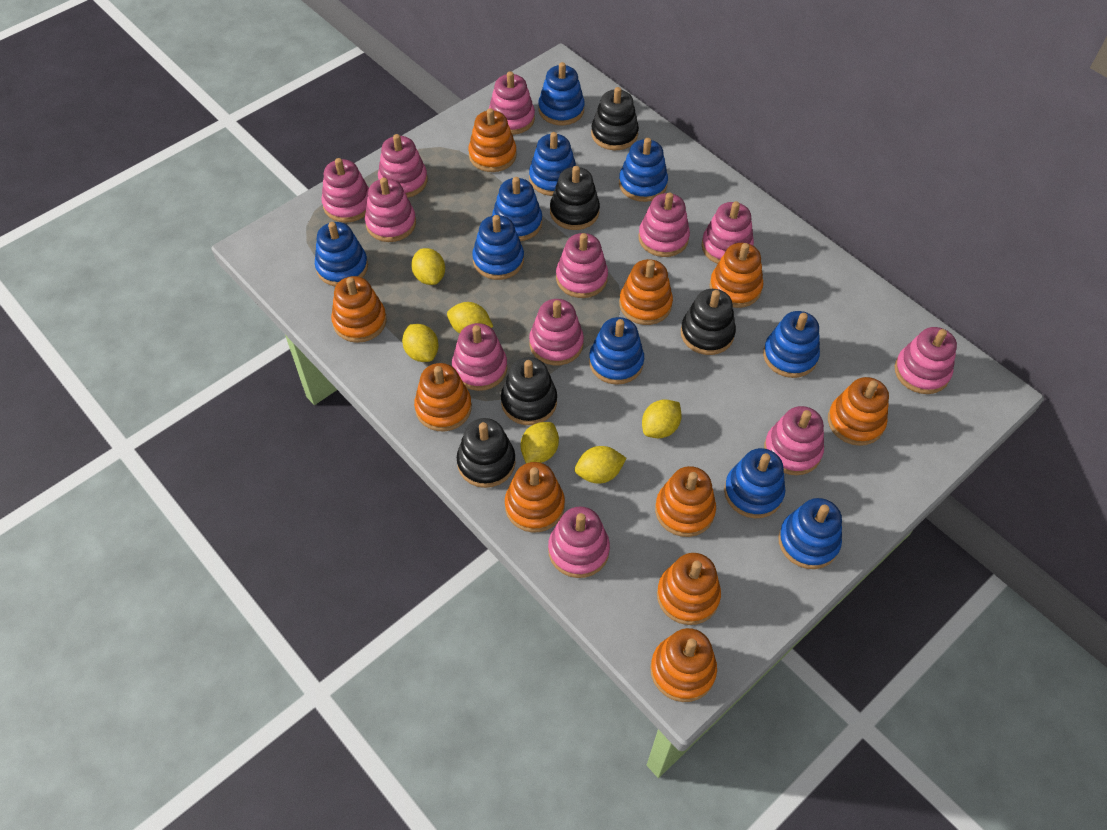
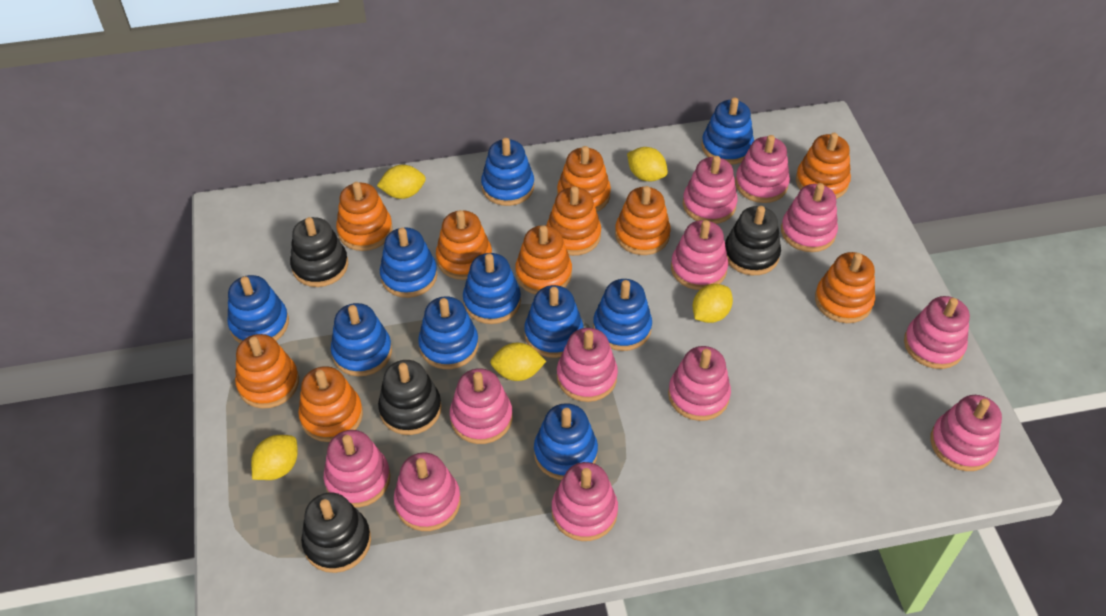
black stacking toy: 5 -> 4
yellow lemon: 6 -> 5

